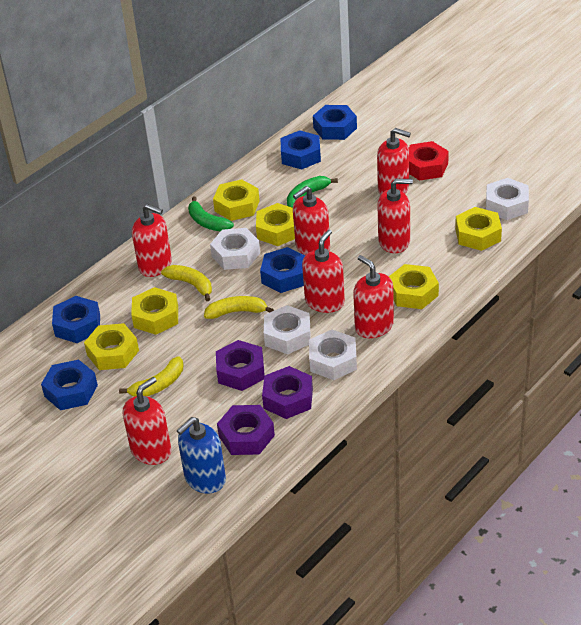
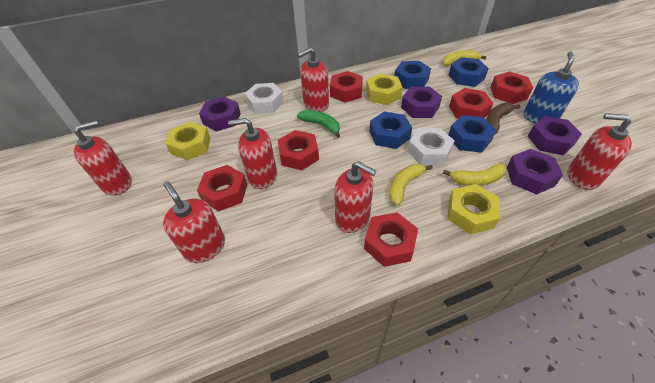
blue nut: 5 -> 4
brown banana: 0 -> 1
green banana: 2 -> 1
purple nut: 3 -> 4
red nut: 1 -> 6
red soap dispenser: 7 -> 6
white nut: 4 -> 2
yellow nut: 6 -> 3

